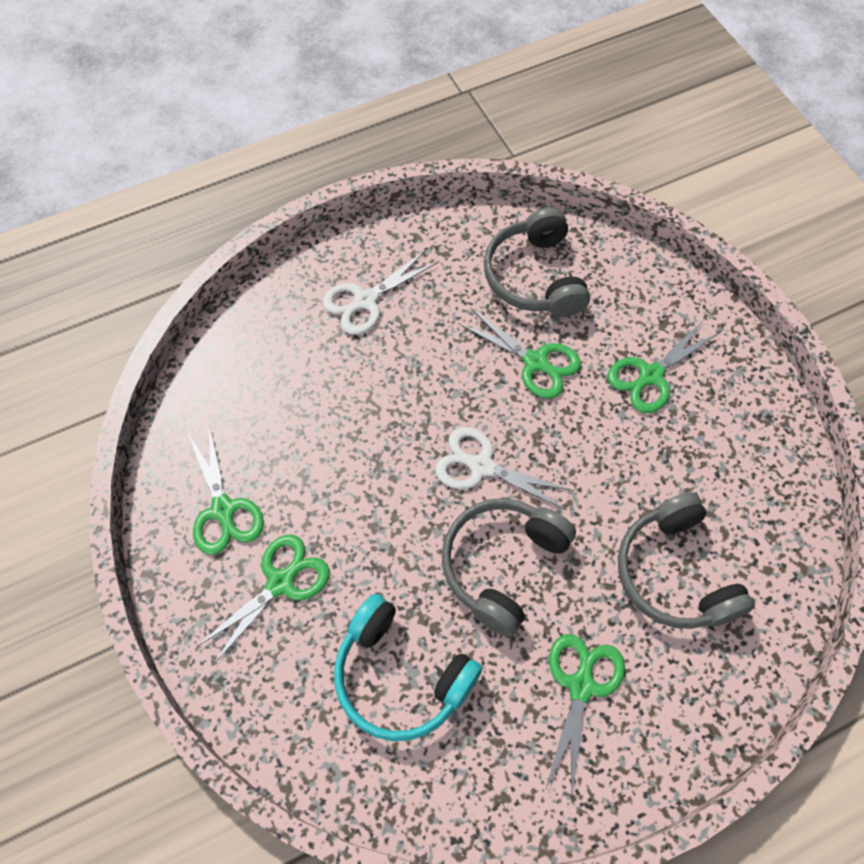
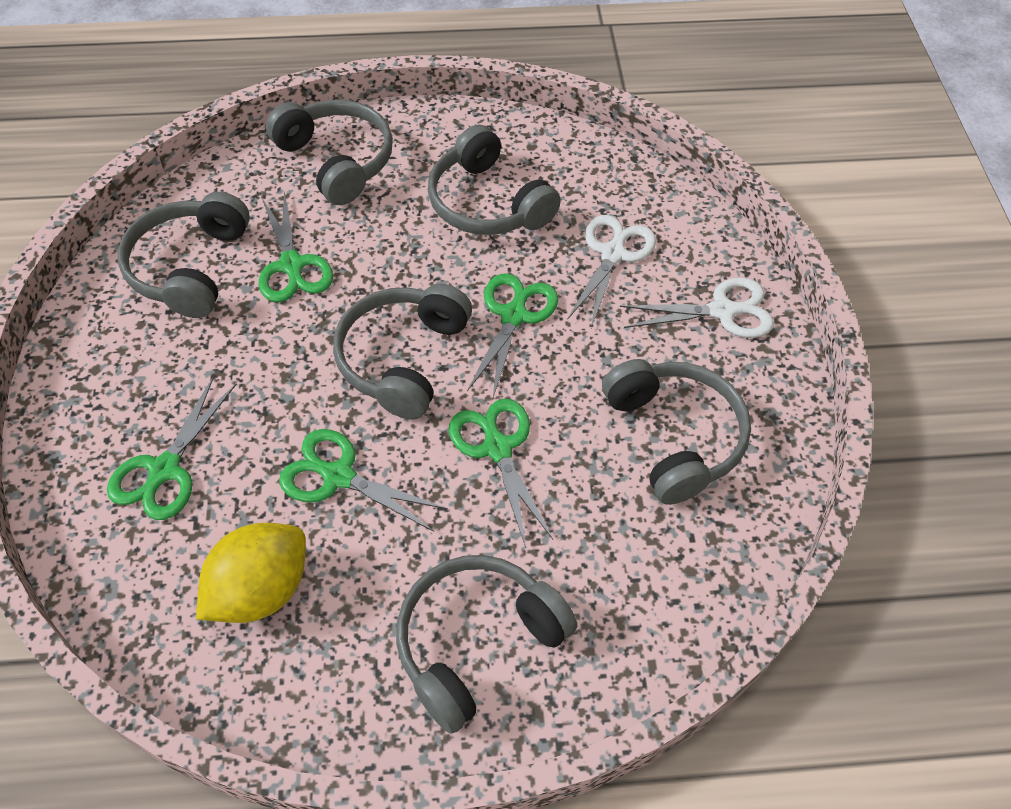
grey headphones: 3 -> 6
turquoise headphones: 1 -> 0
yellow lemon: 0 -> 1

